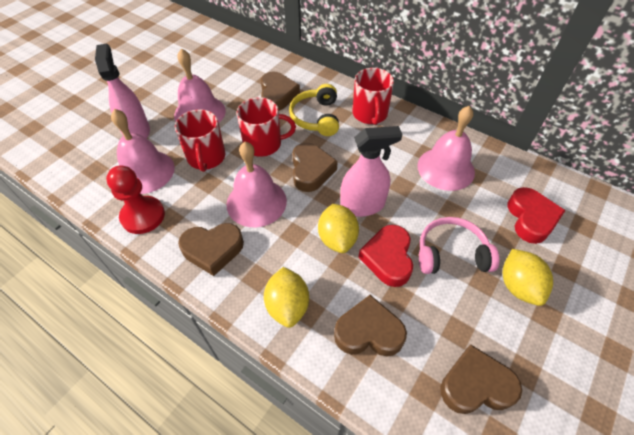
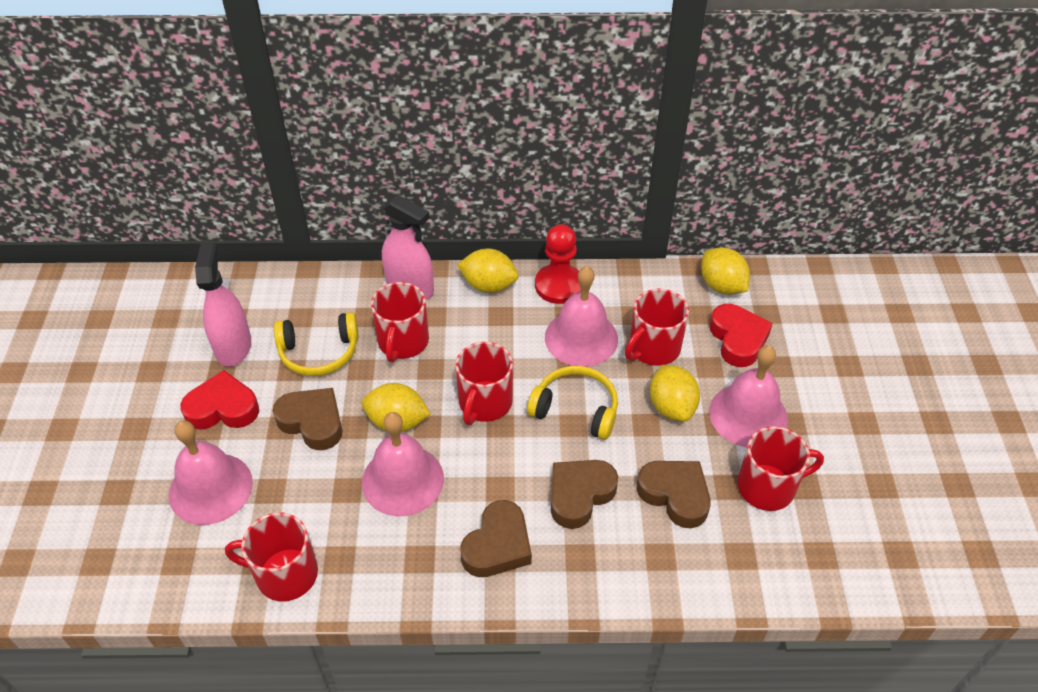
brown heart: 5 -> 4
pink headphones: 1 -> 0
red mug: 3 -> 5
yellow headphones: 1 -> 2
yellow lemon: 3 -> 4

